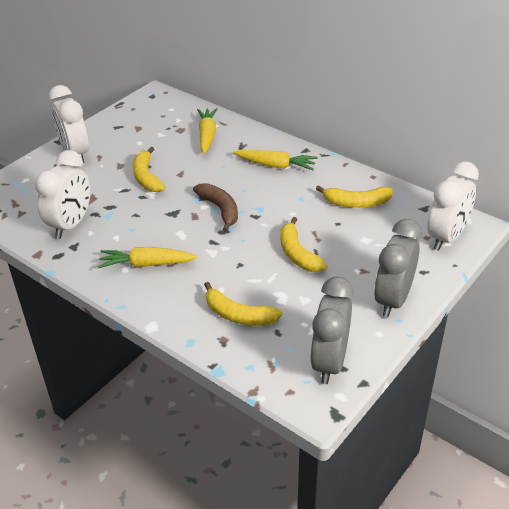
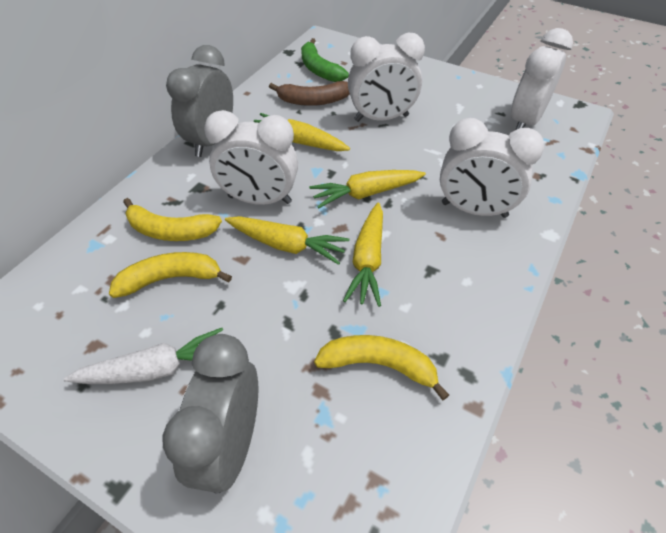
green banana: 0 -> 1
white carrot: 0 -> 1
white clock: 3 -> 4
yellow banana: 4 -> 3
yellow carrot: 3 -> 4

